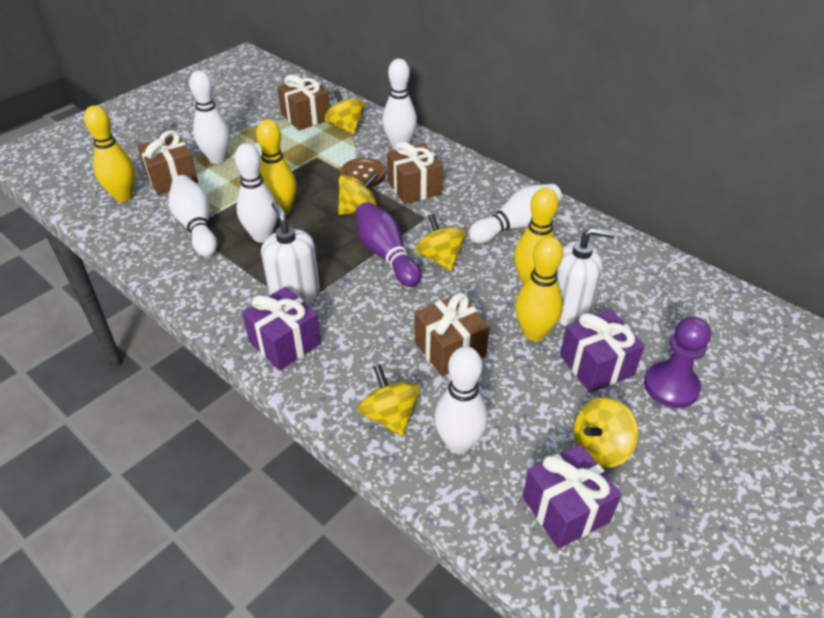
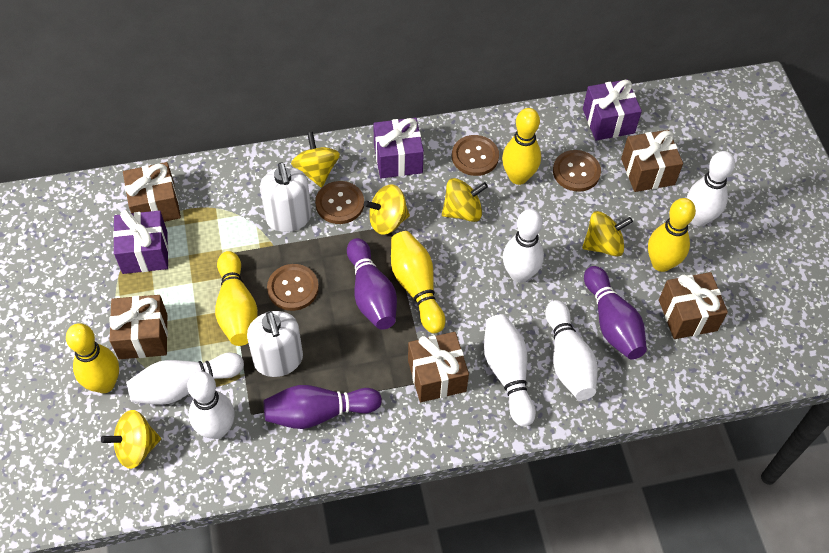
brown button: 1 -> 4
brown gift: 4 -> 5
purple bowling pin: 1 -> 3
purple pawn: 1 -> 0
yellow bowling pin: 4 -> 5

